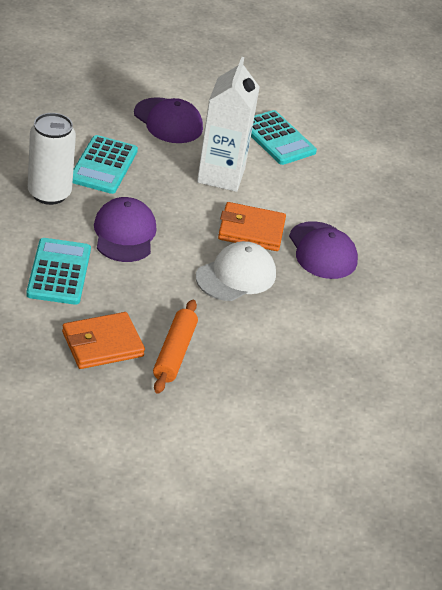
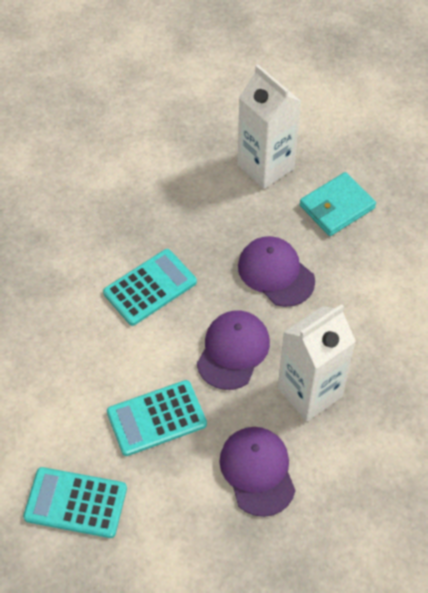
orange rolling pin: 1 -> 0
orange wallet: 2 -> 0
turquoise wallet: 0 -> 1
white can: 1 -> 0
white cap: 1 -> 0
white carton: 1 -> 2

